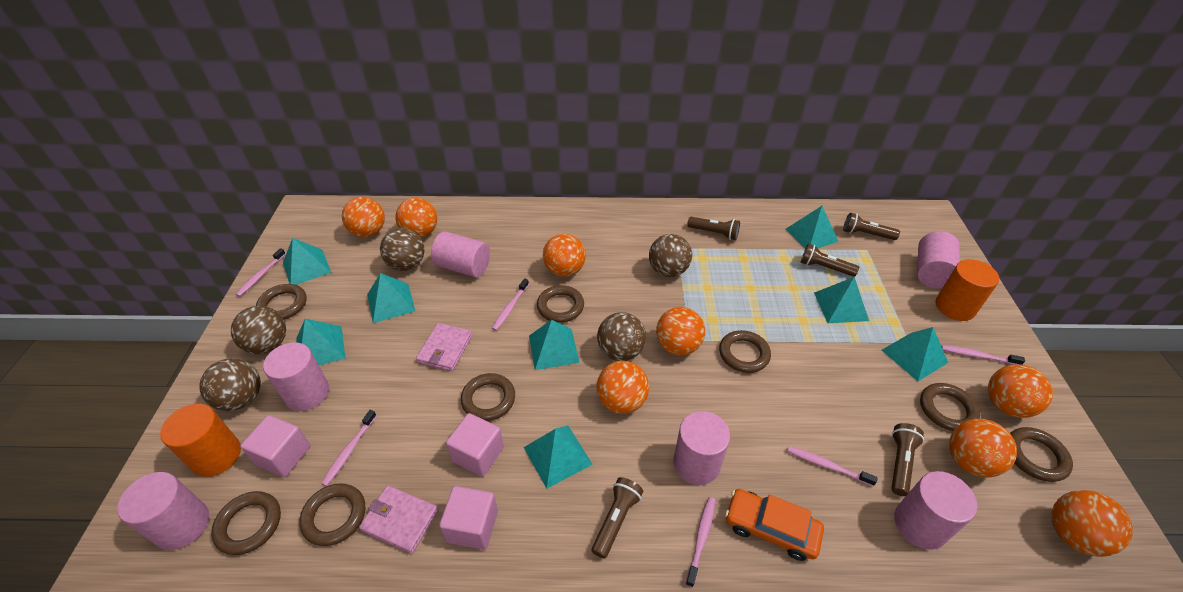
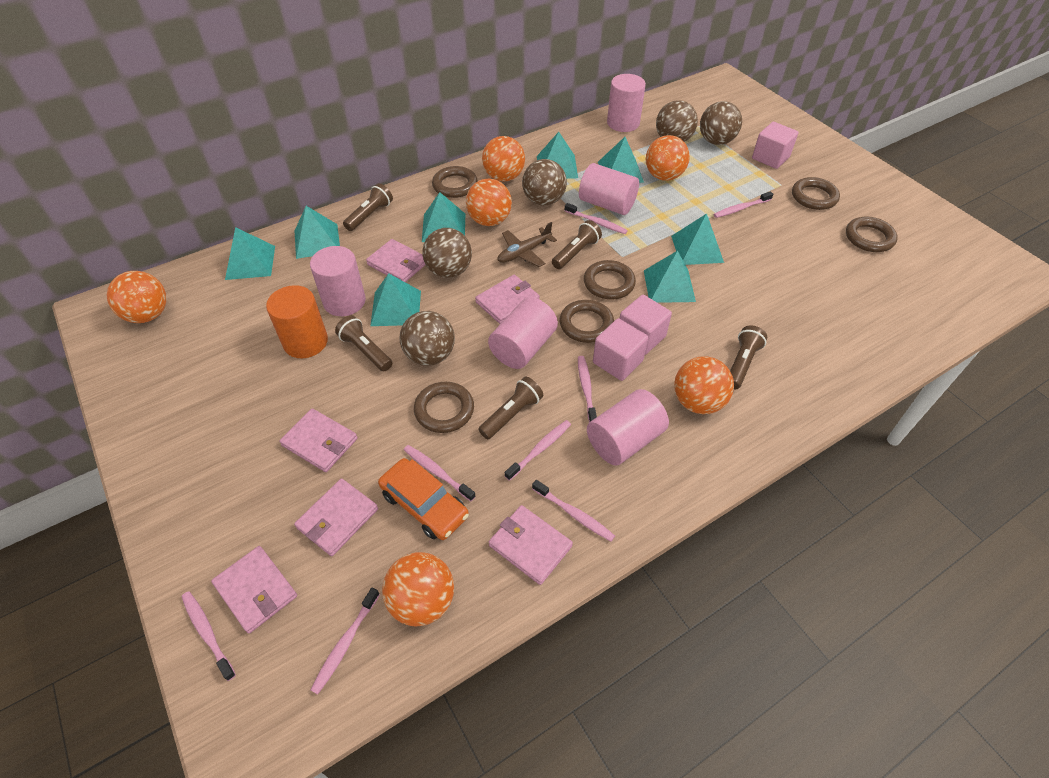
brown plane: 0 -> 1
brown ring: 8 -> 6
orange ball: 8 -> 6
orange cylinder: 2 -> 1
pink cylinder: 6 -> 5
pink toothbrush: 6 -> 8
pink wallet: 2 -> 6

